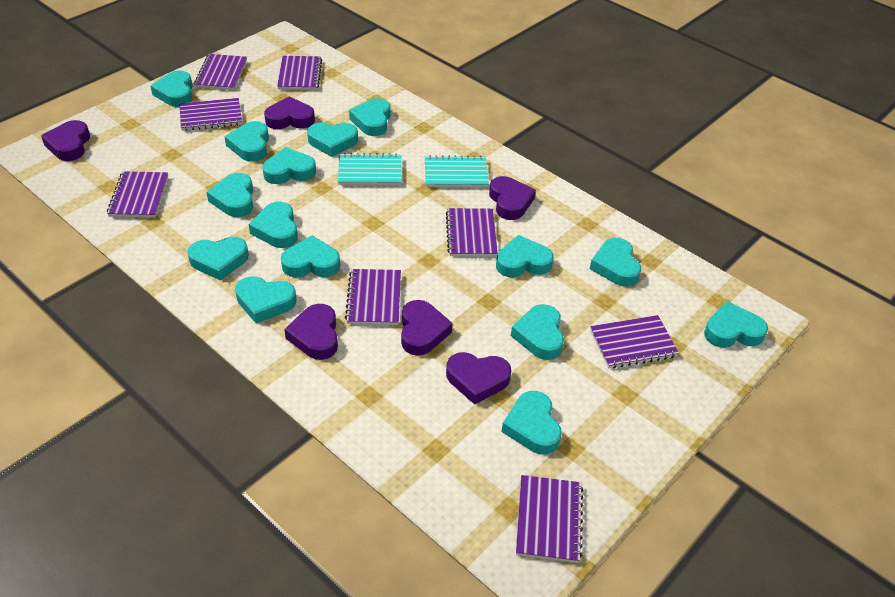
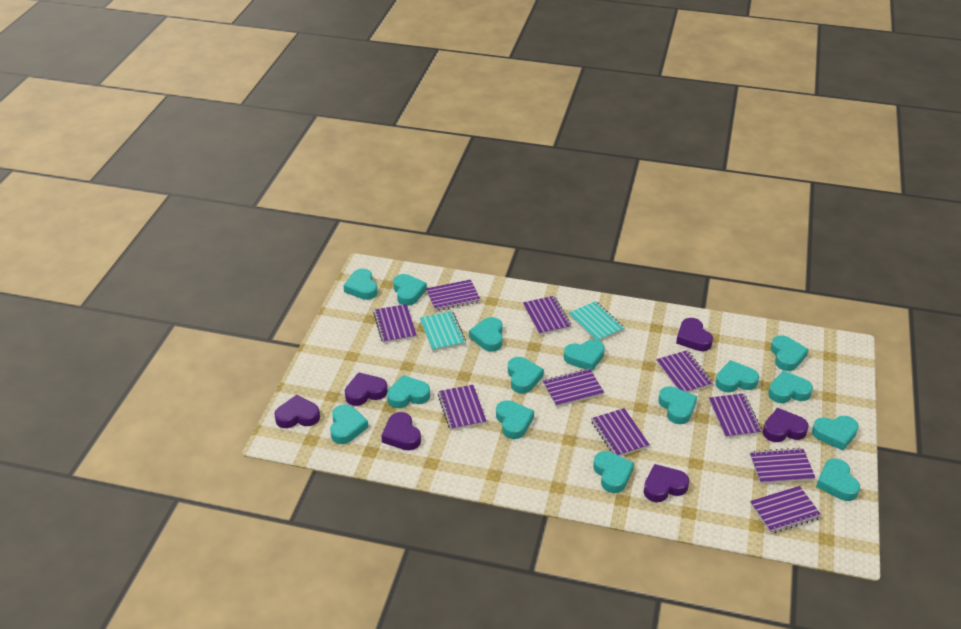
purple notebook: 8 -> 10

